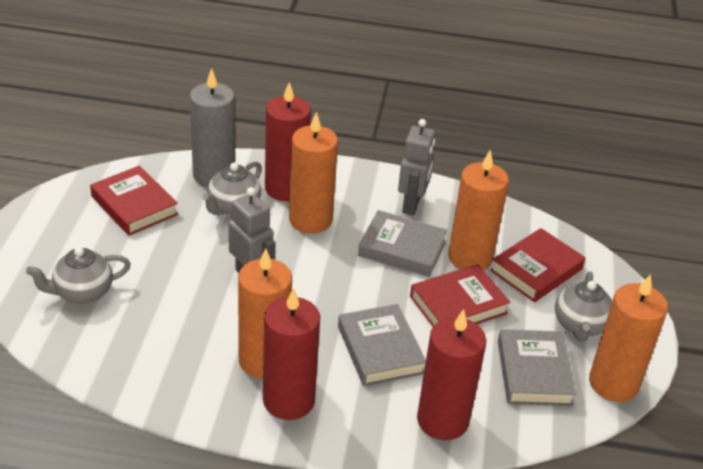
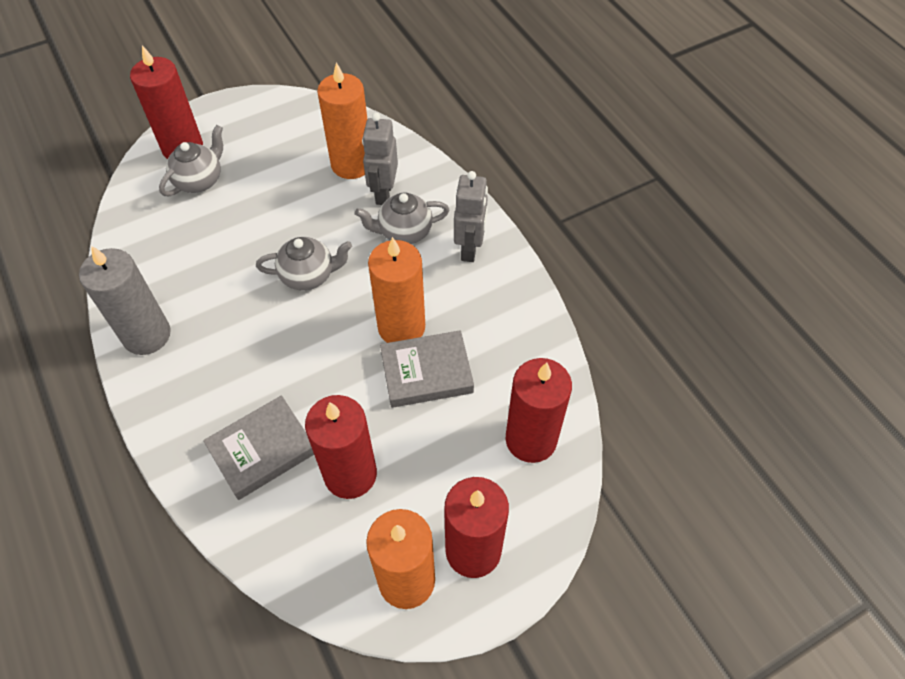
grey book: 3 -> 2
orange candle: 4 -> 3
red book: 3 -> 0
red candle: 3 -> 4

